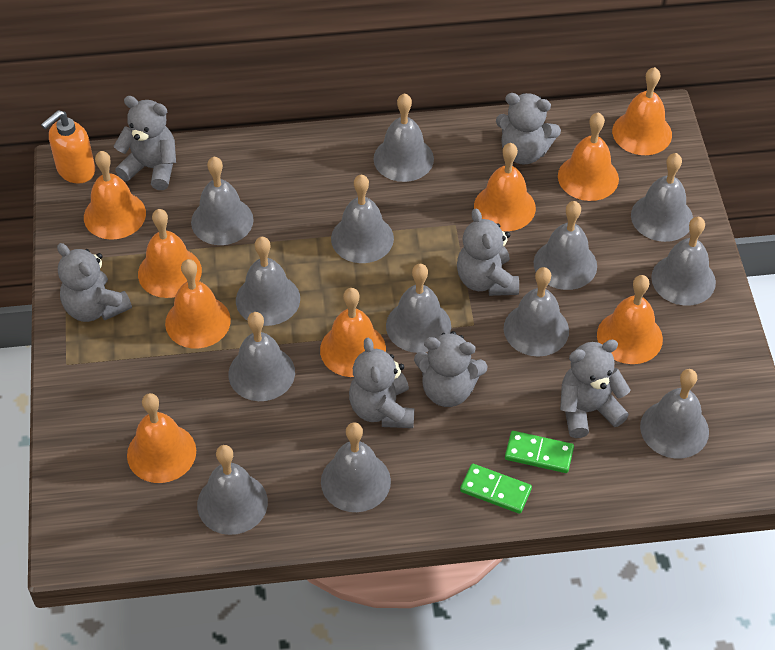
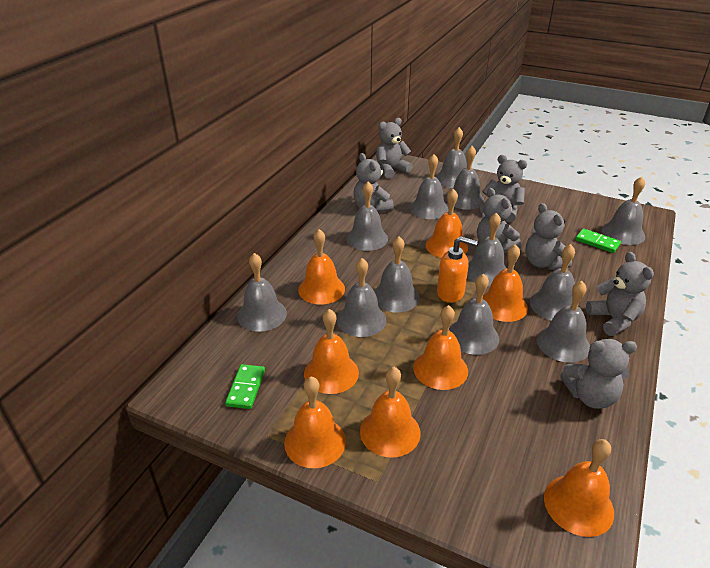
grey bell: 13 -> 12
orange bell: 9 -> 8

